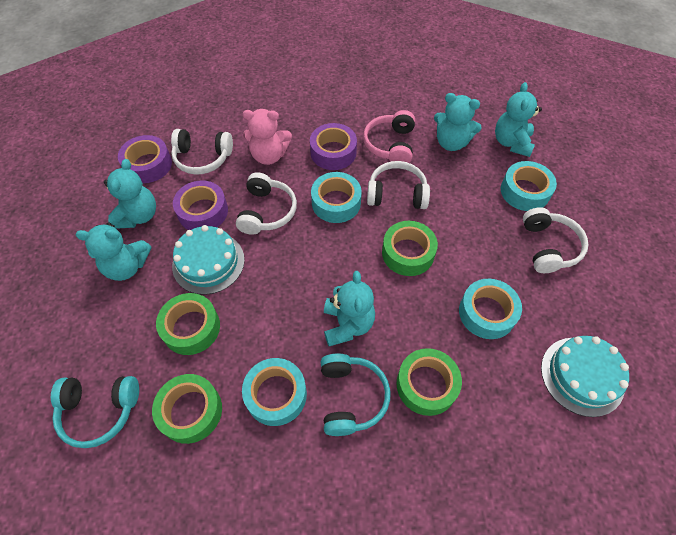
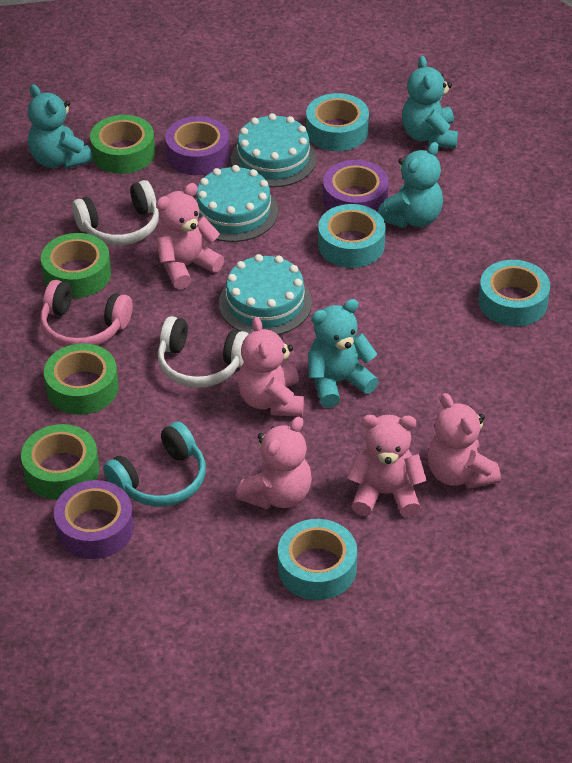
pink teddy bear: 1 -> 5
turquoise cake: 2 -> 3
turquoise headphones: 2 -> 1
turquoise teddy bear: 5 -> 4
white headphones: 4 -> 2

